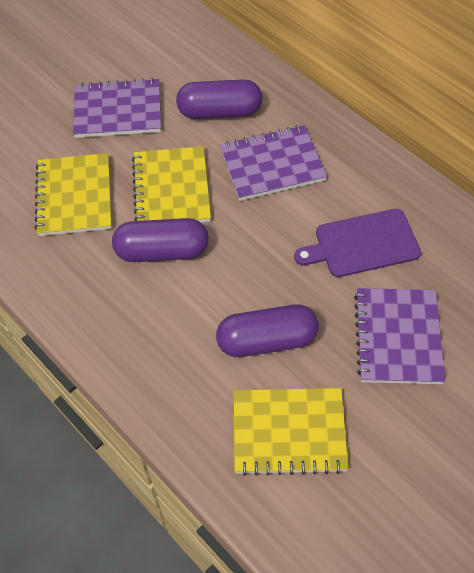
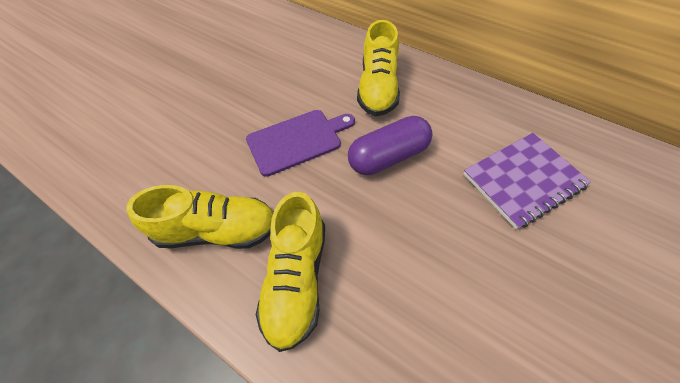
purple capsule: 3 -> 1
purple notebook: 3 -> 1
yellow notebook: 3 -> 0
yellow shoe: 0 -> 3

